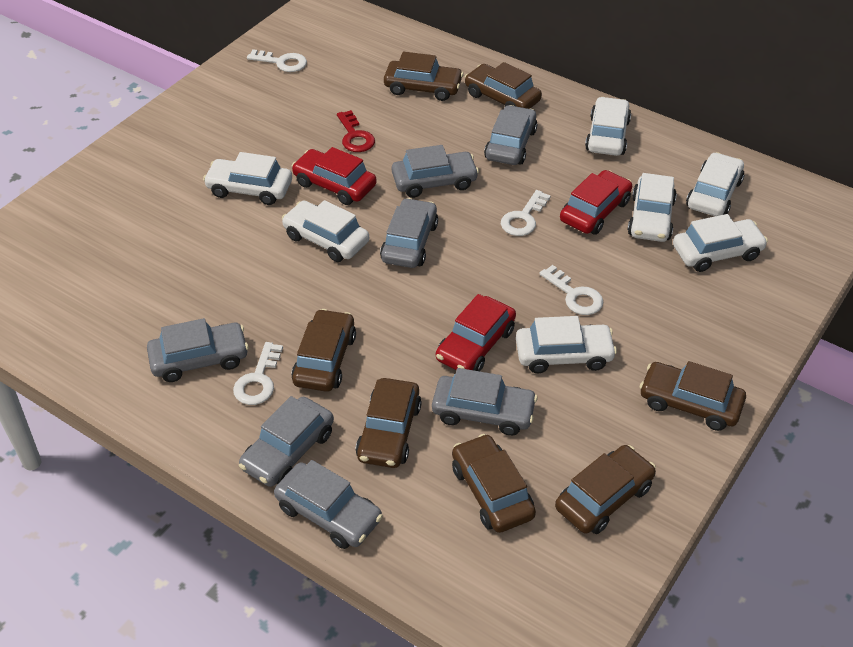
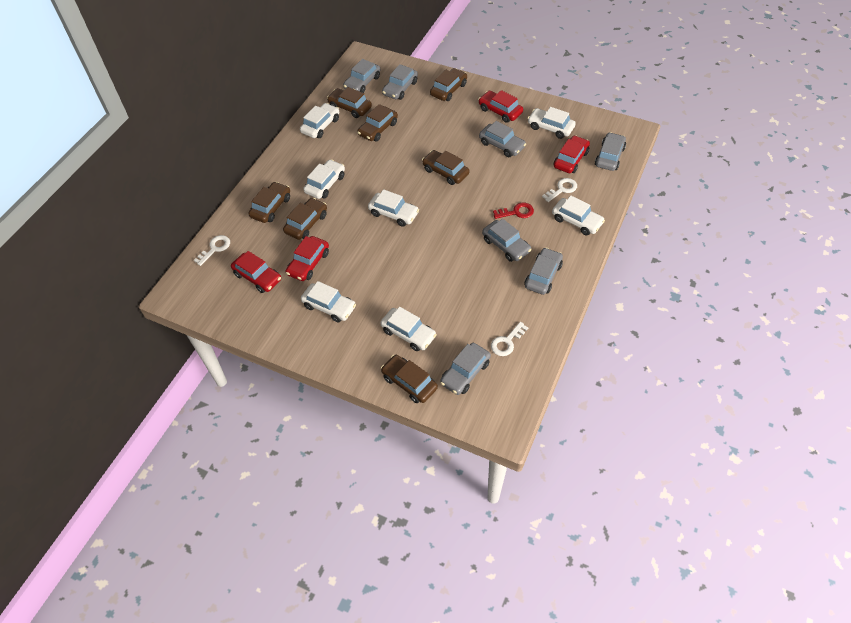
red car: 3 -> 4
white key: 4 -> 3

